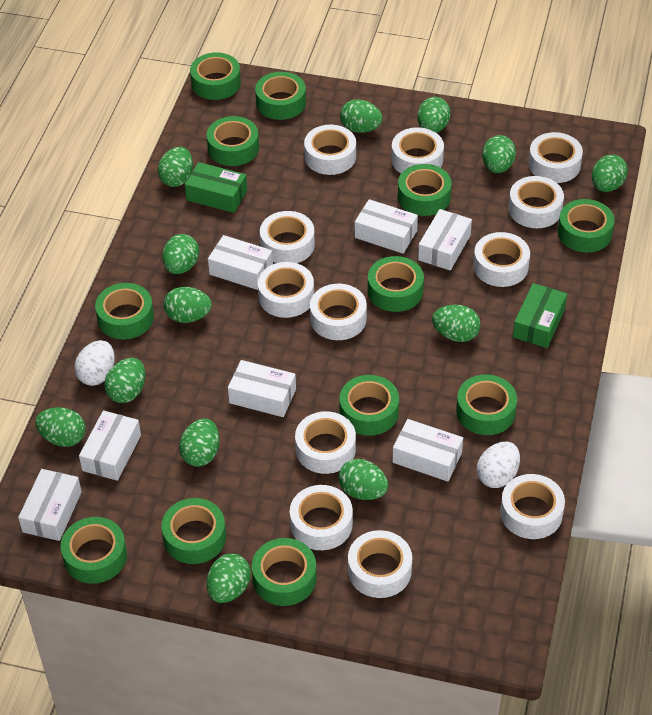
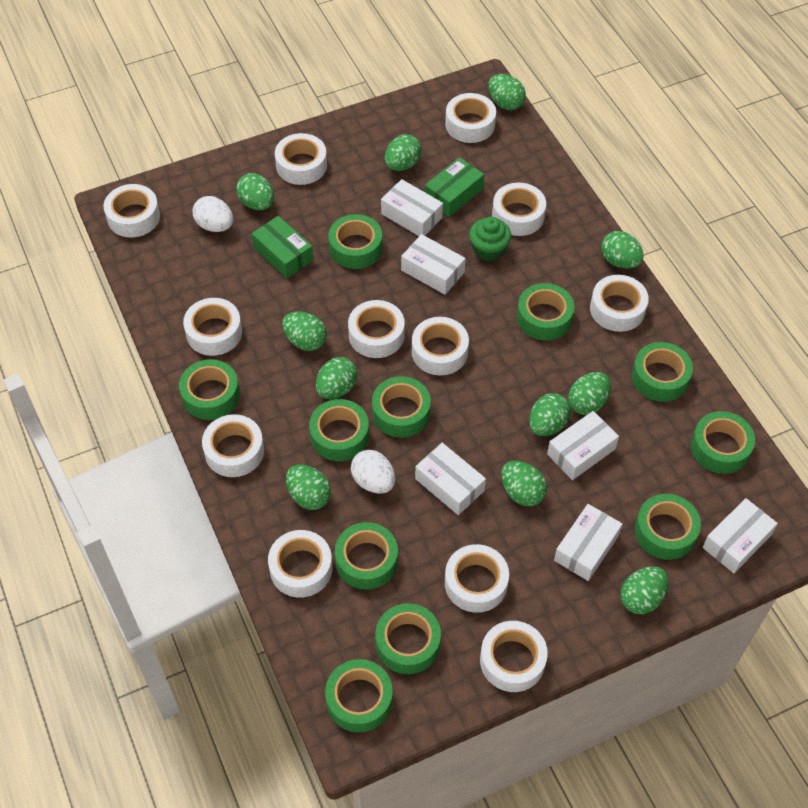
green cupcake: 0 -> 1
green egg: 13 -> 11
green tape: 12 -> 11
white box: 7 -> 6

